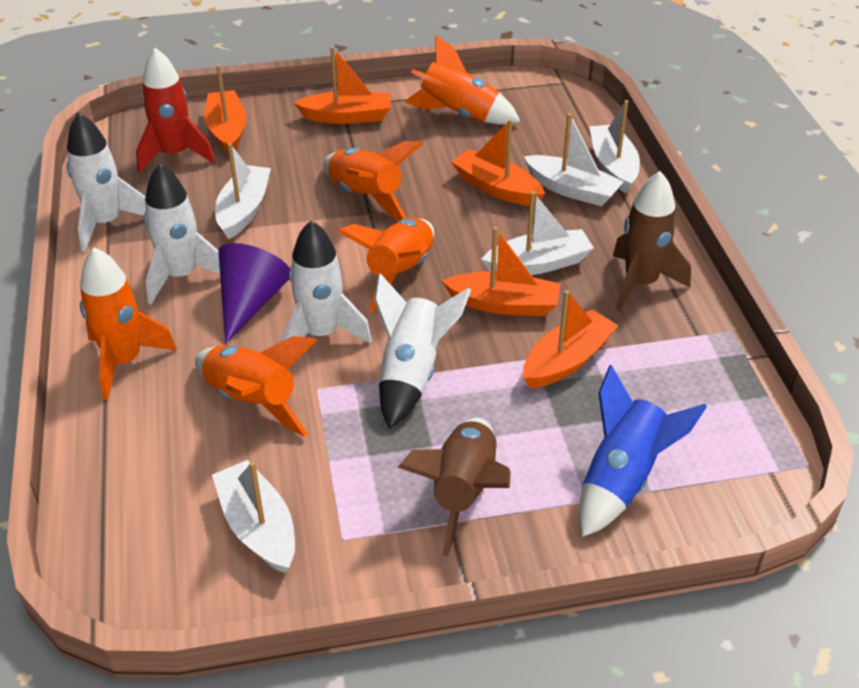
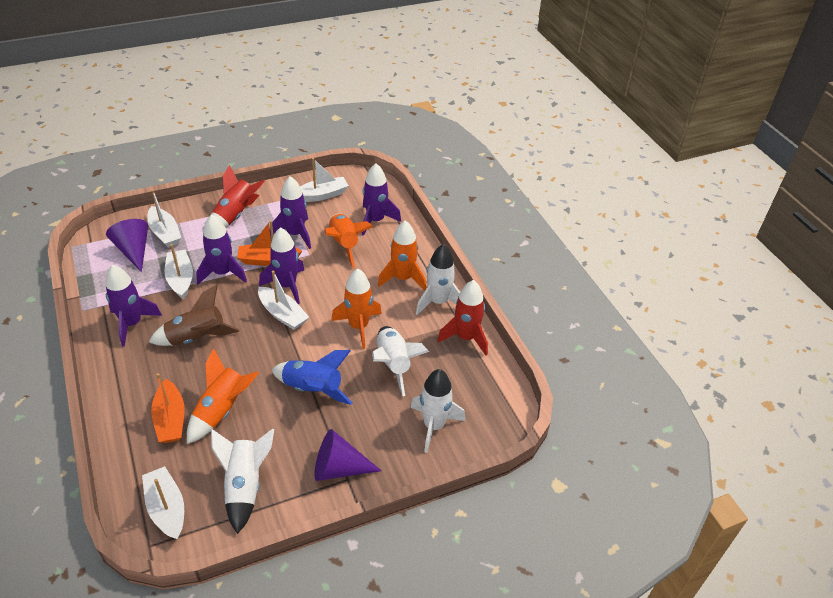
brown rocket: 2 -> 1
orange boat: 5 -> 2
orange rocket: 5 -> 4
purple cone: 1 -> 2
purple rocket: 0 -> 5
red rocket: 1 -> 2

